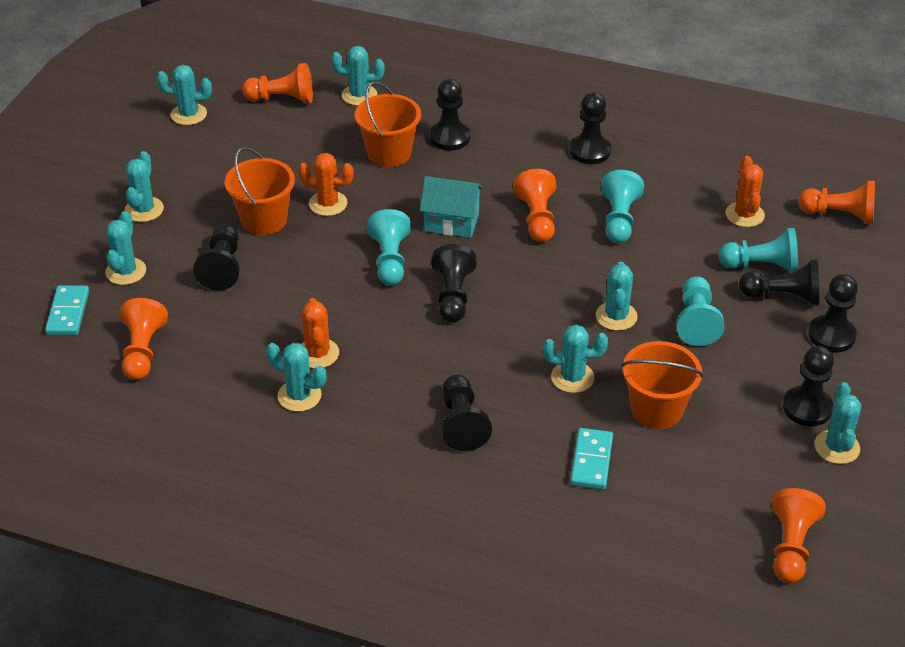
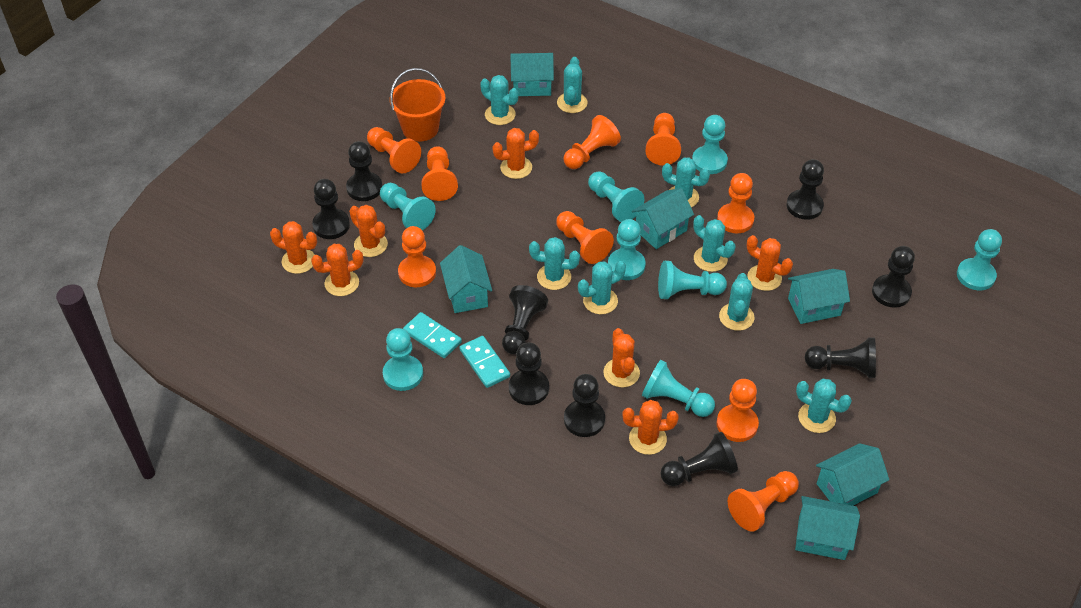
black pawn: 8 -> 9
orange bucket: 3 -> 1
orange cactus: 3 -> 7
orange pawn: 5 -> 9
turquoise house: 1 -> 6
turquoise pawn: 4 -> 8

